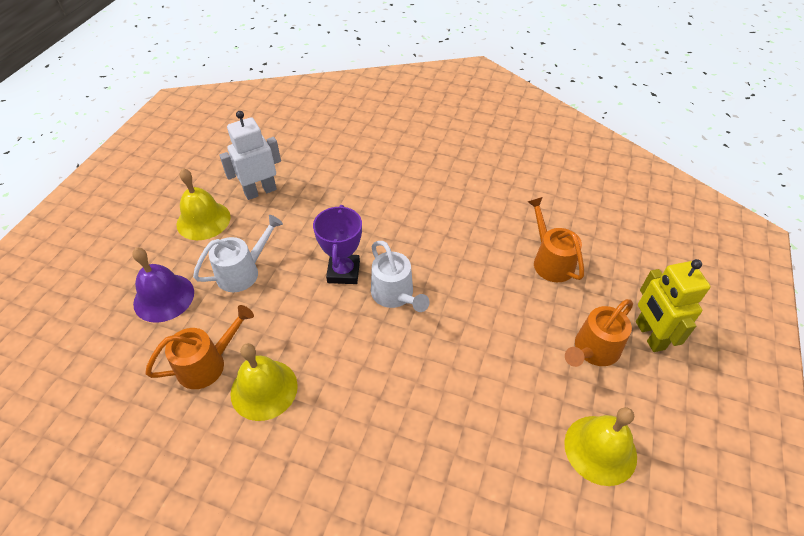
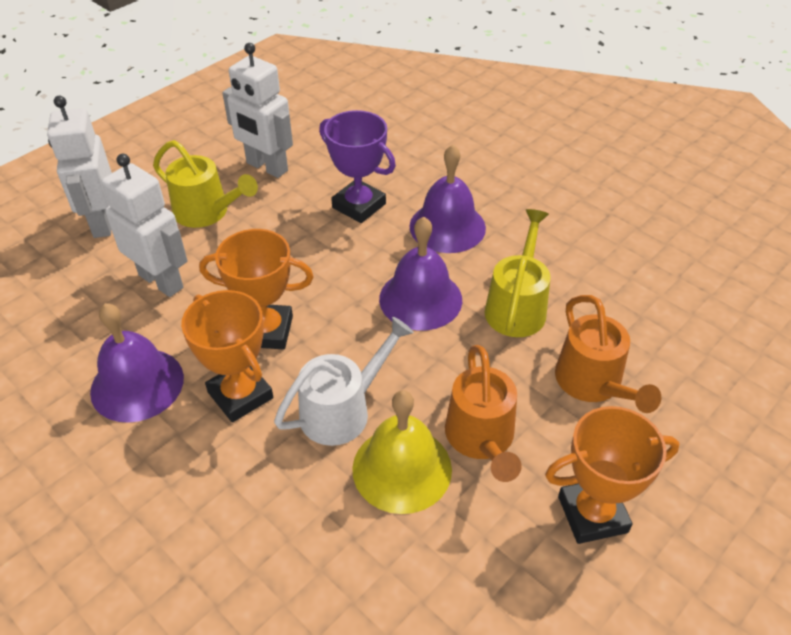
orange trophy: 0 -> 3
orange watering can: 3 -> 2
purple bell: 1 -> 3
white robot: 1 -> 3
white watering can: 2 -> 1
yellow bell: 3 -> 1
yellow robot: 1 -> 0
yellow watering can: 0 -> 2

